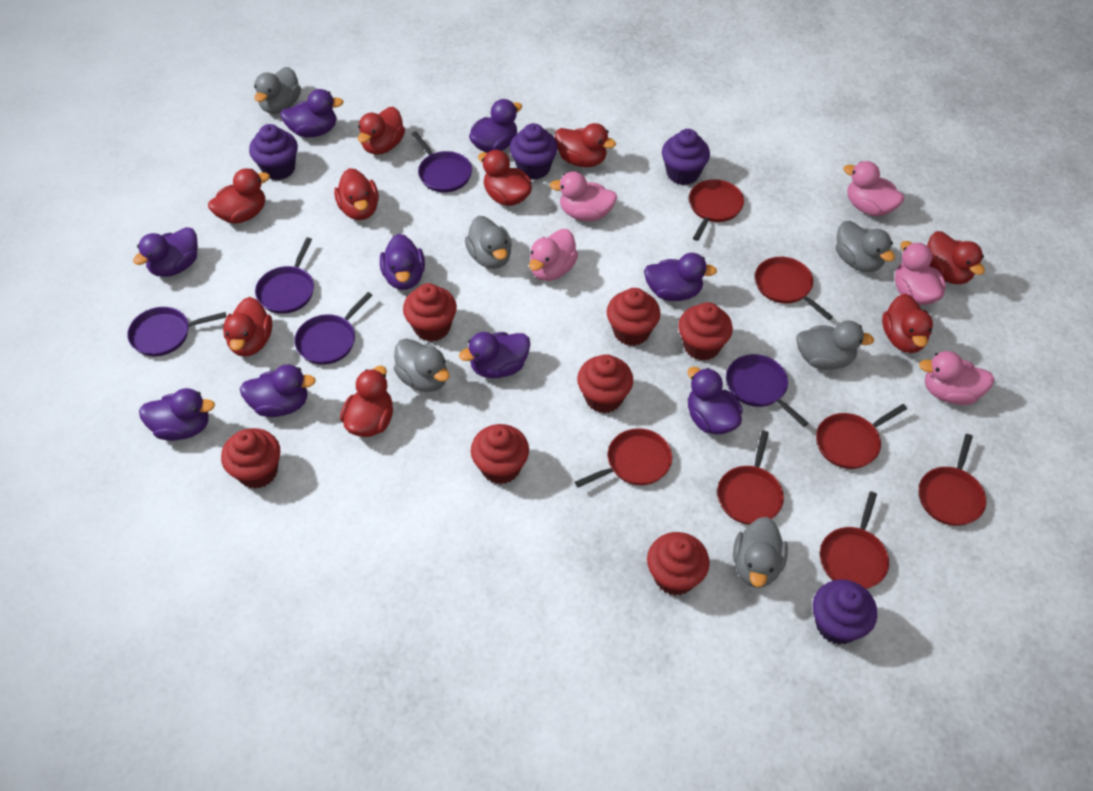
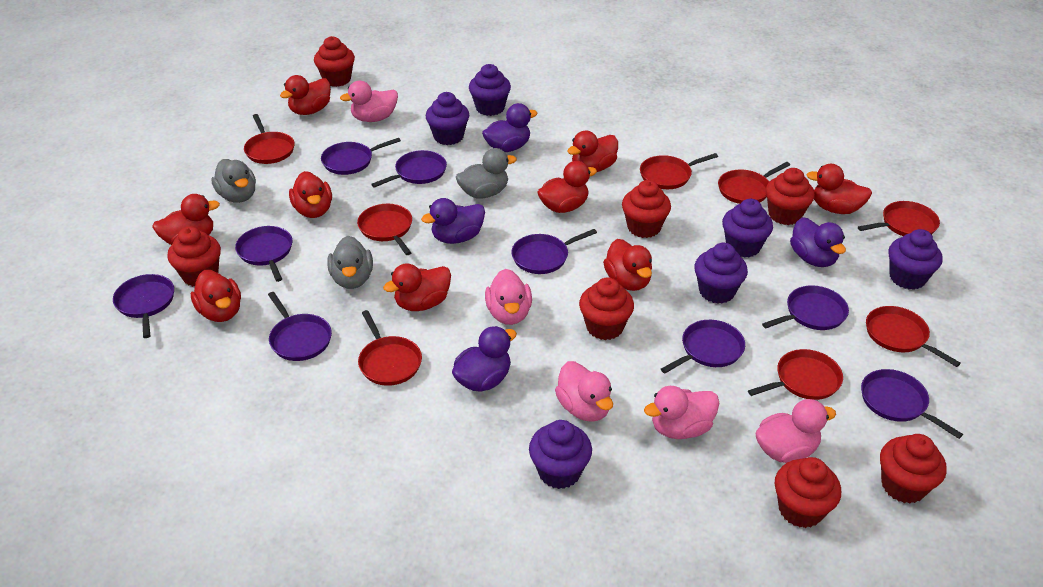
grey duck: 6 -> 3
purple cupcake: 4 -> 6
purple duck: 9 -> 4
purple pan: 5 -> 9
red pan: 7 -> 8

